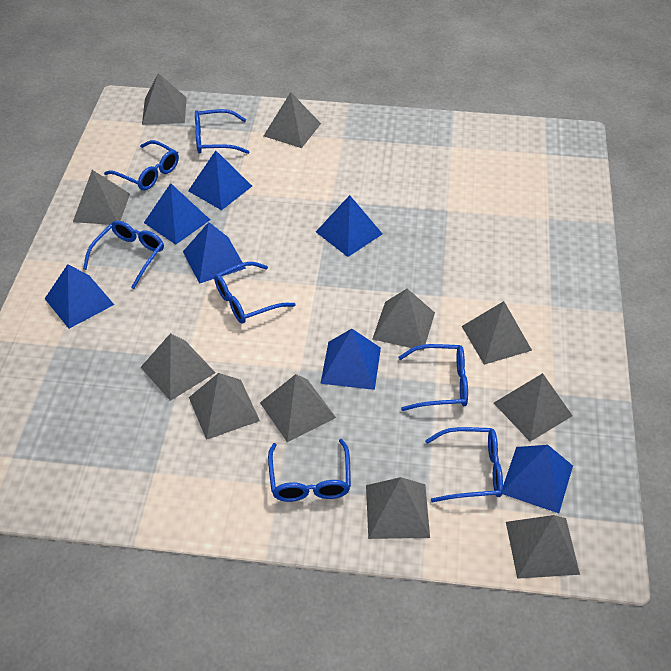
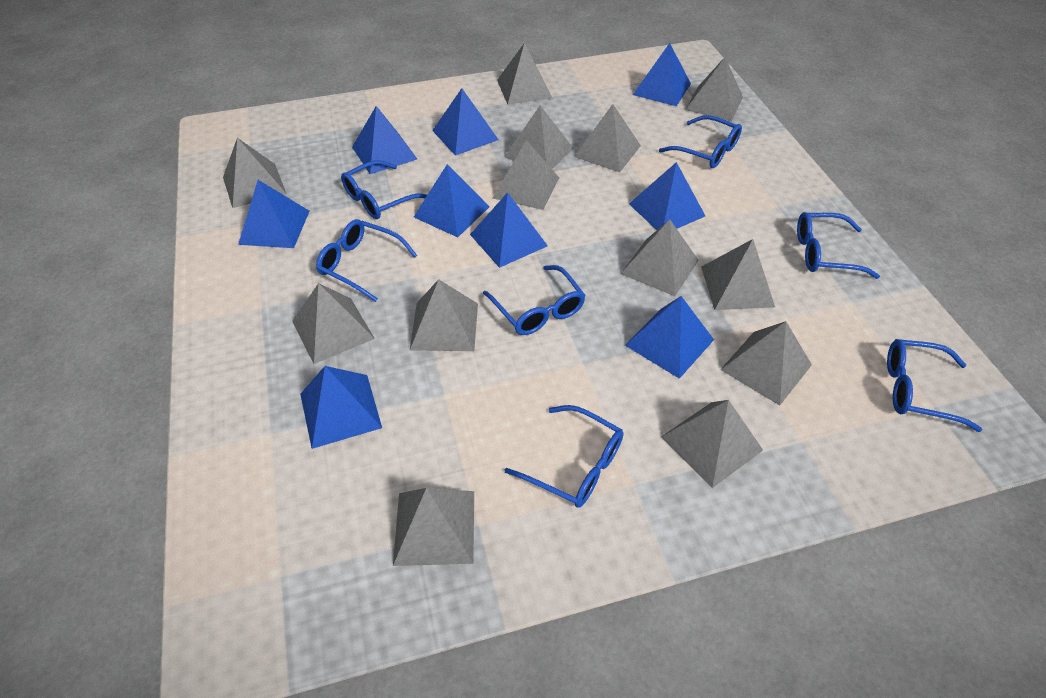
blue pyramid: 7 -> 9
grey pyramid: 11 -> 13

